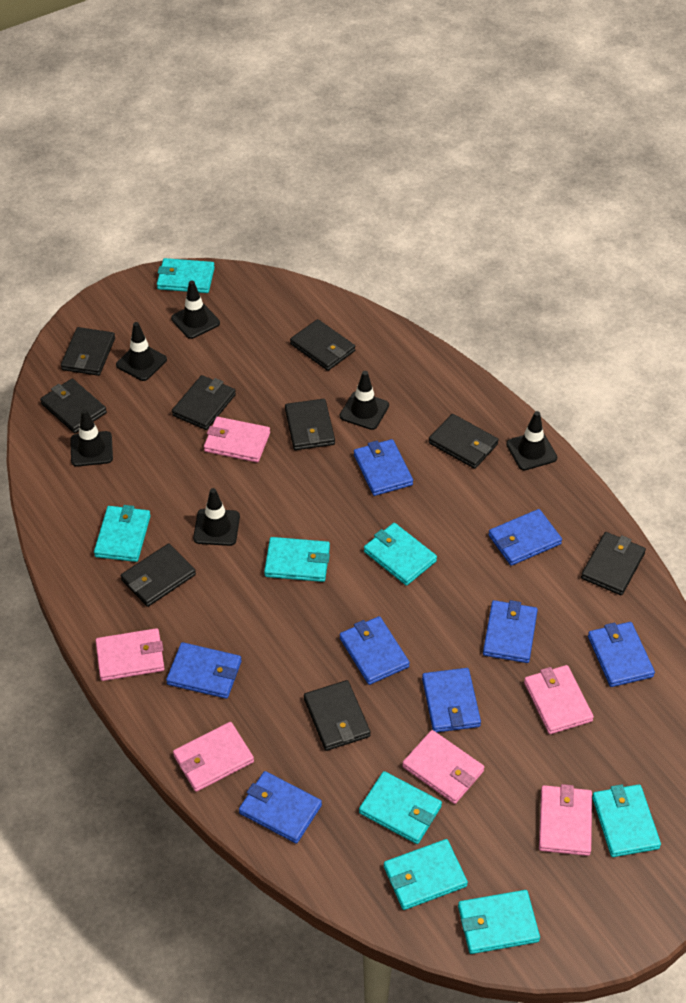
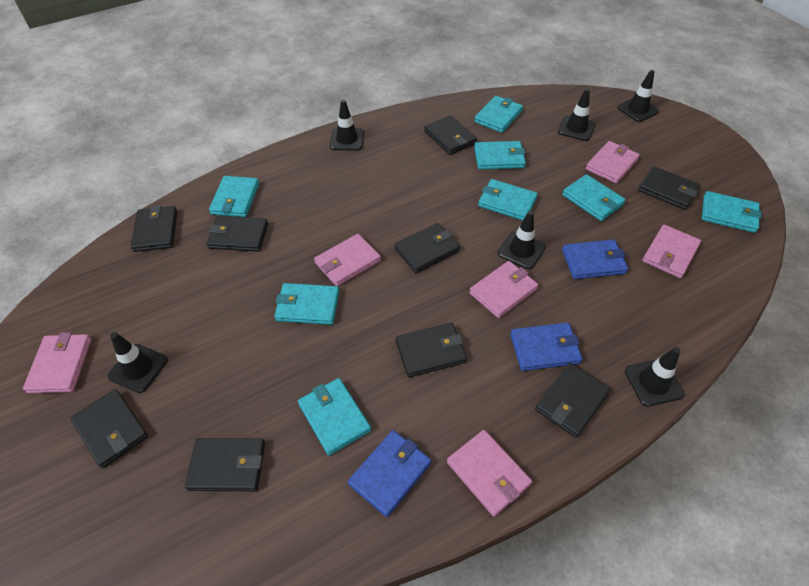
blue wallet: 8 -> 3

